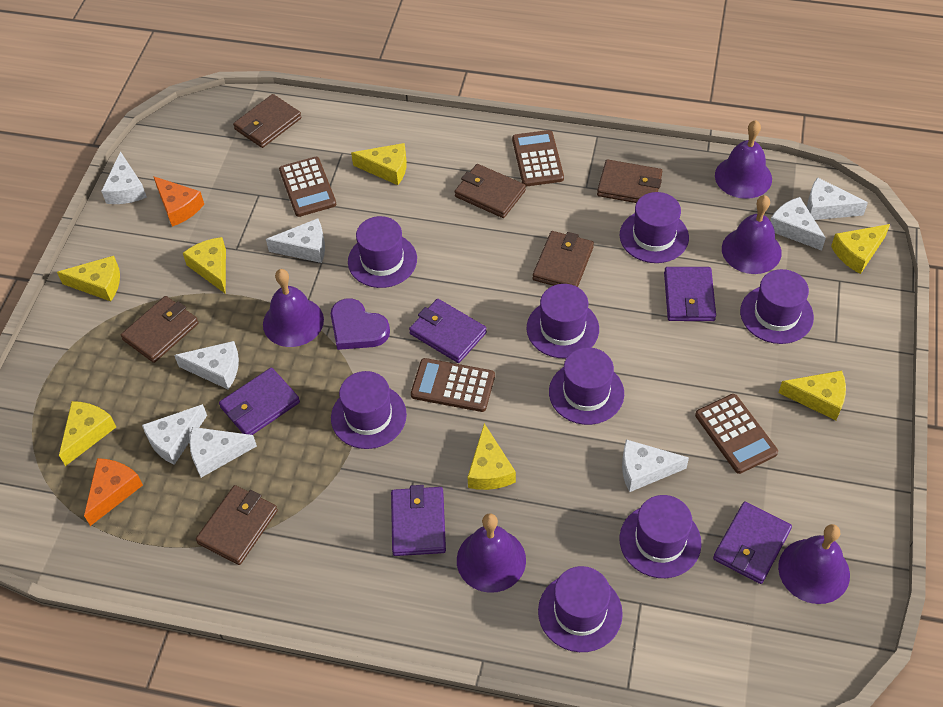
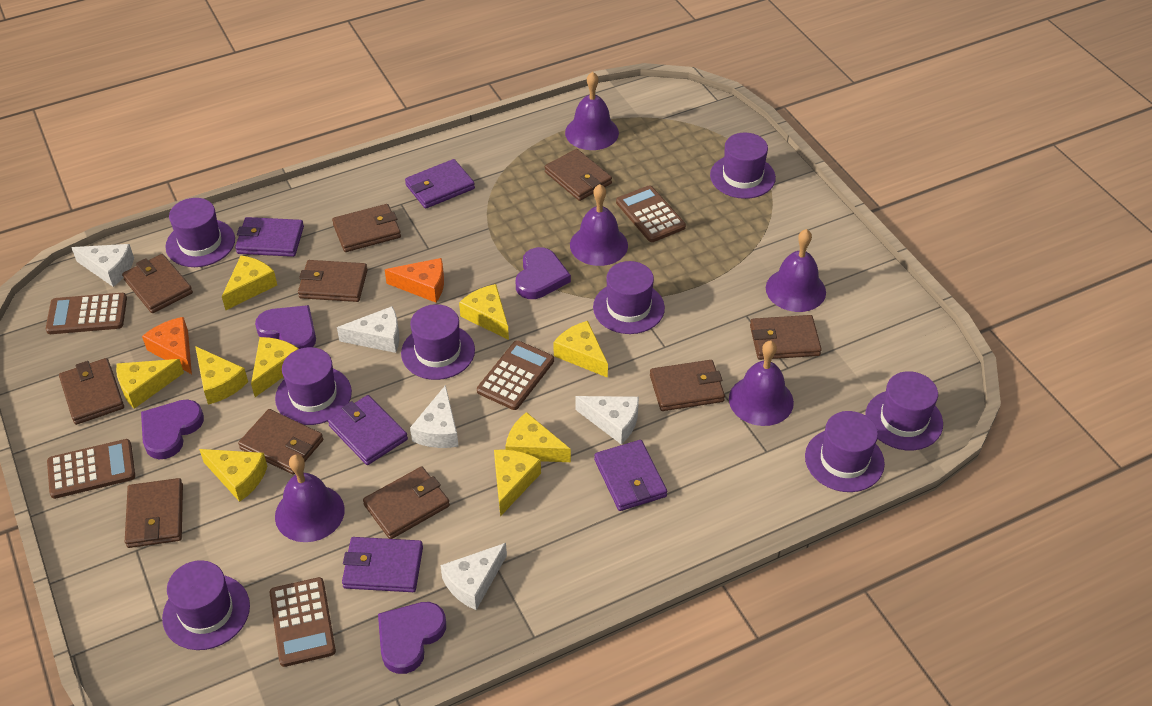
brown calculator: 4 -> 5
brown wallet: 6 -> 10
purple heart: 1 -> 4
white cheese: 8 -> 5
yellow cheese: 7 -> 9

